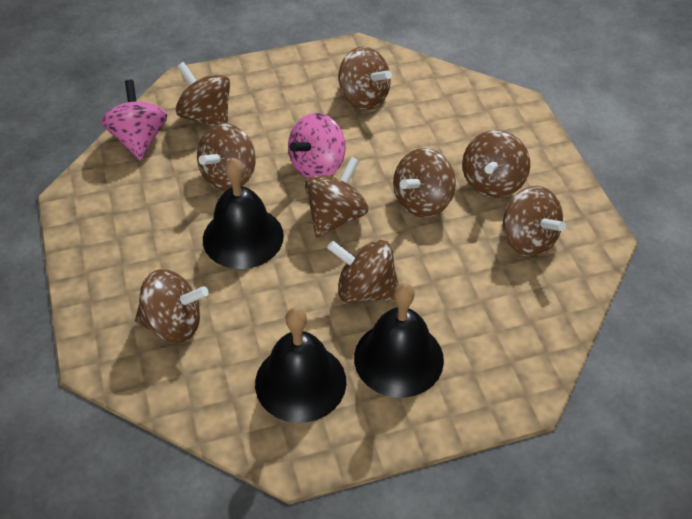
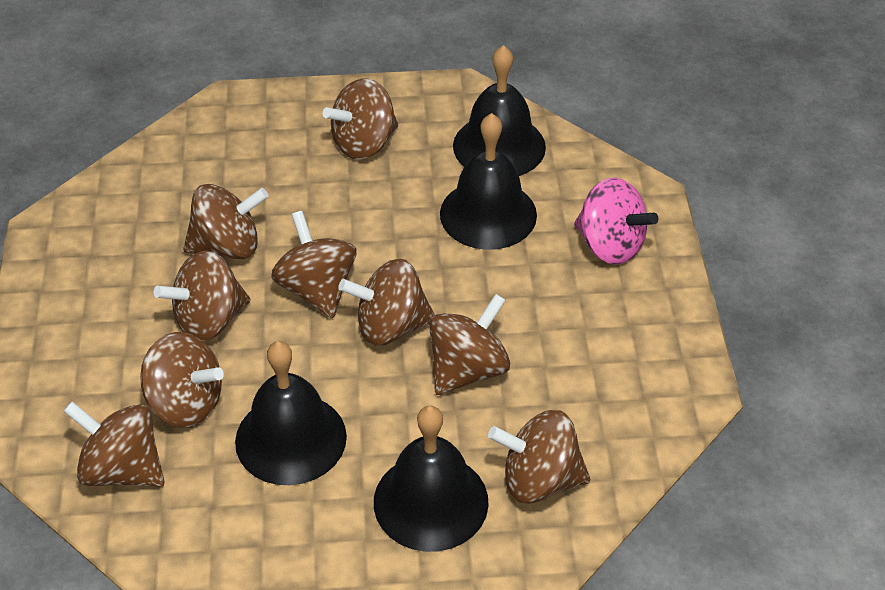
black bell: 3 -> 4
pink spinning top: 2 -> 1

